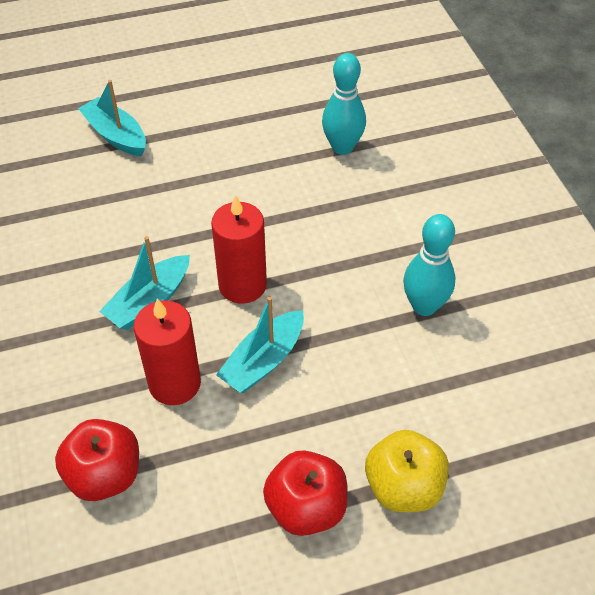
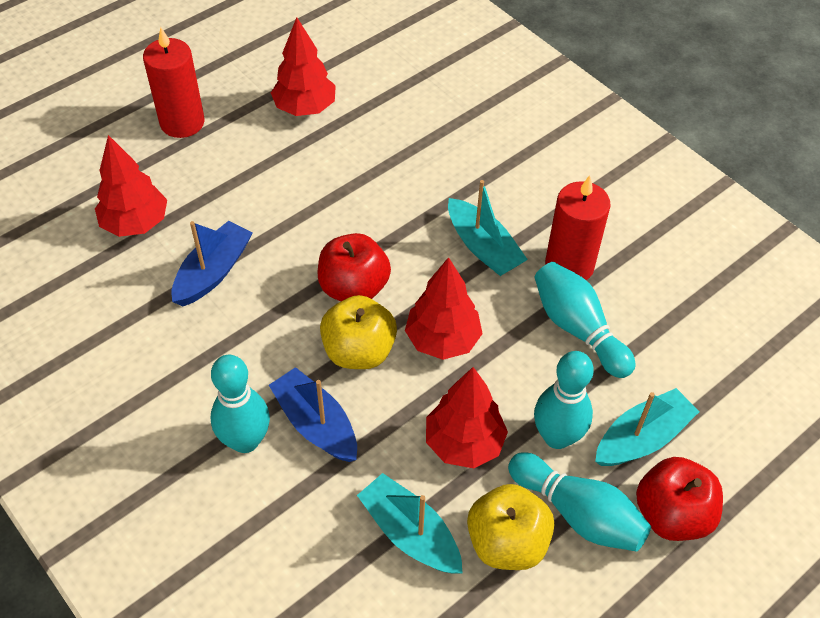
blue boat: 0 -> 2
red tree: 0 -> 4
turquoise bowling pin: 2 -> 4
yellow apple: 1 -> 2

